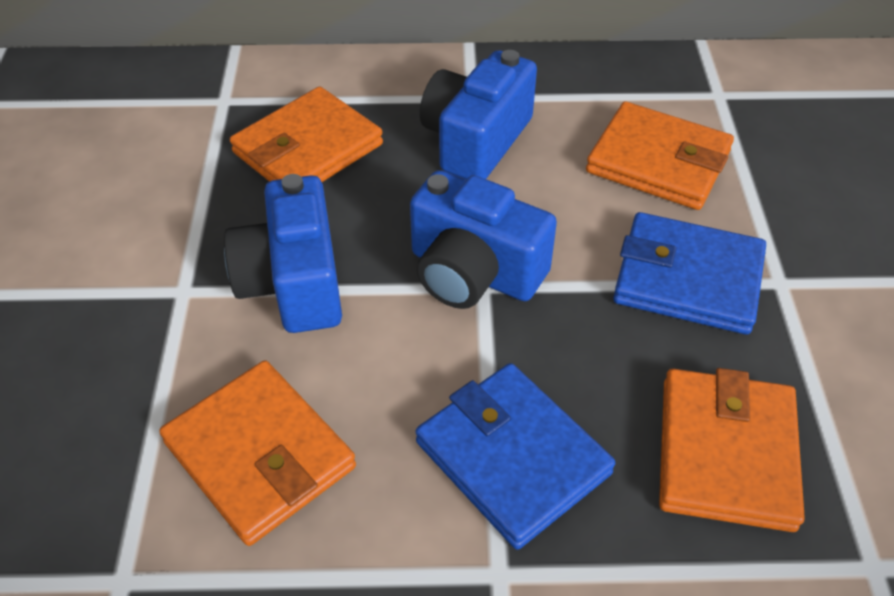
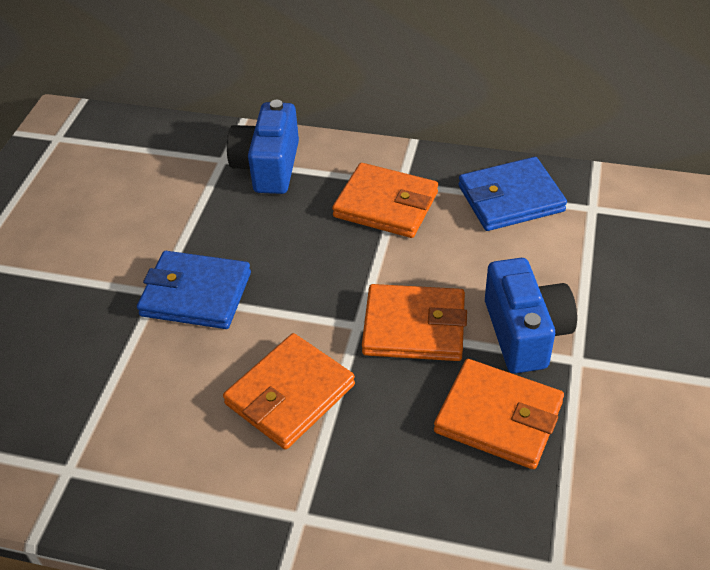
blue camera: 3 -> 2

